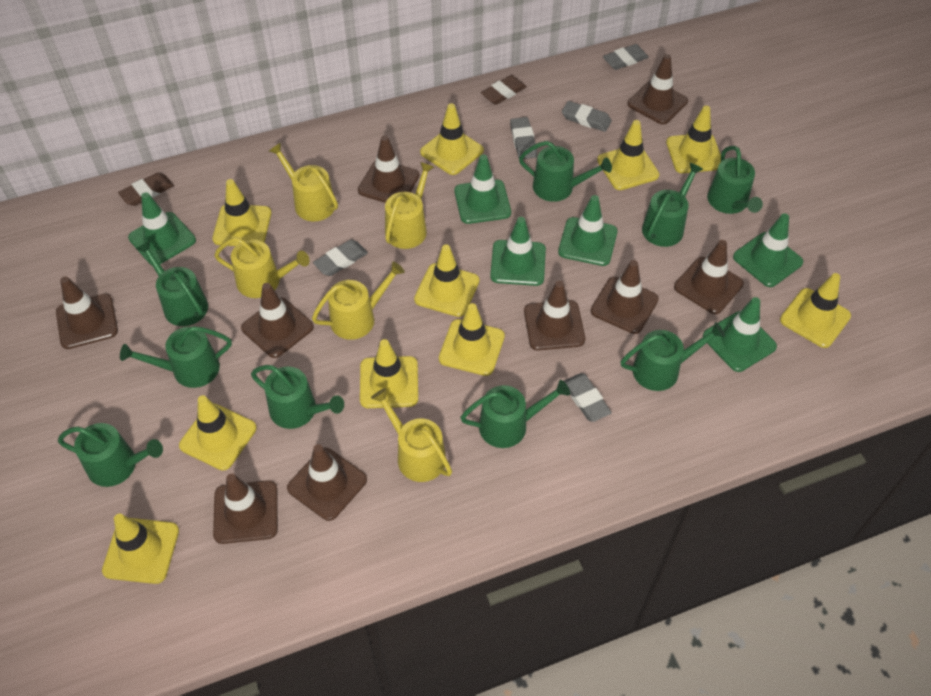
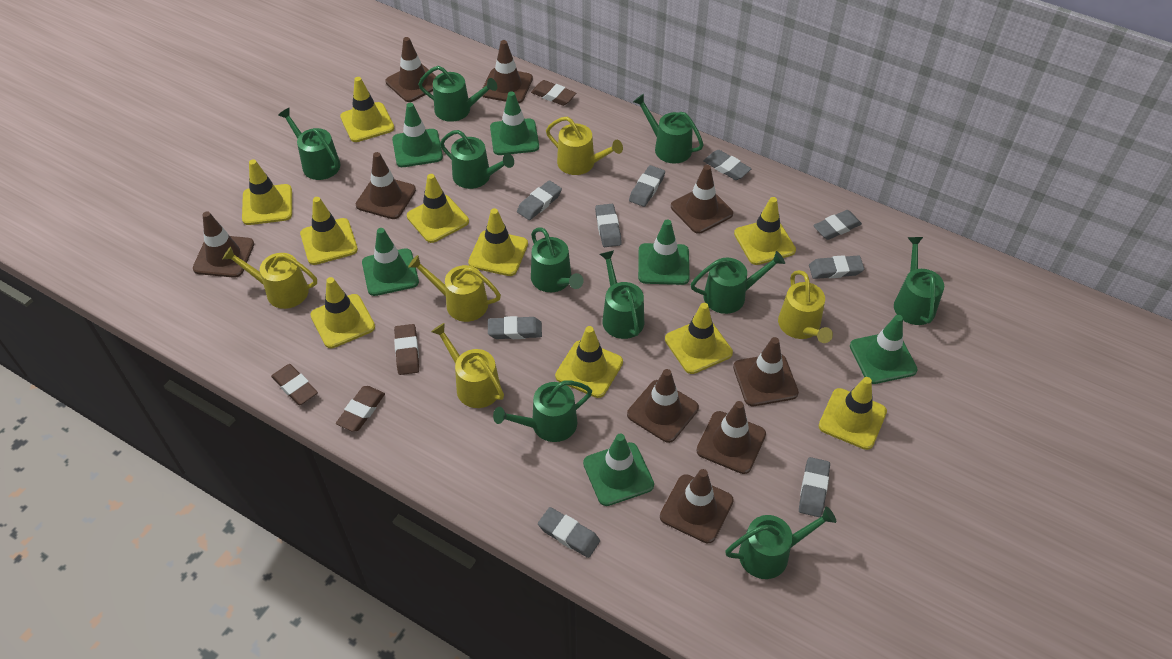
brown eraser: 2 -> 4
green watering can: 9 -> 10
grey eraser: 5 -> 9

